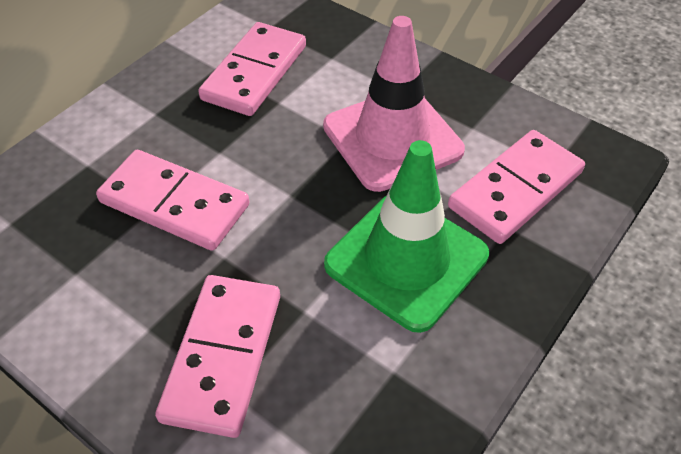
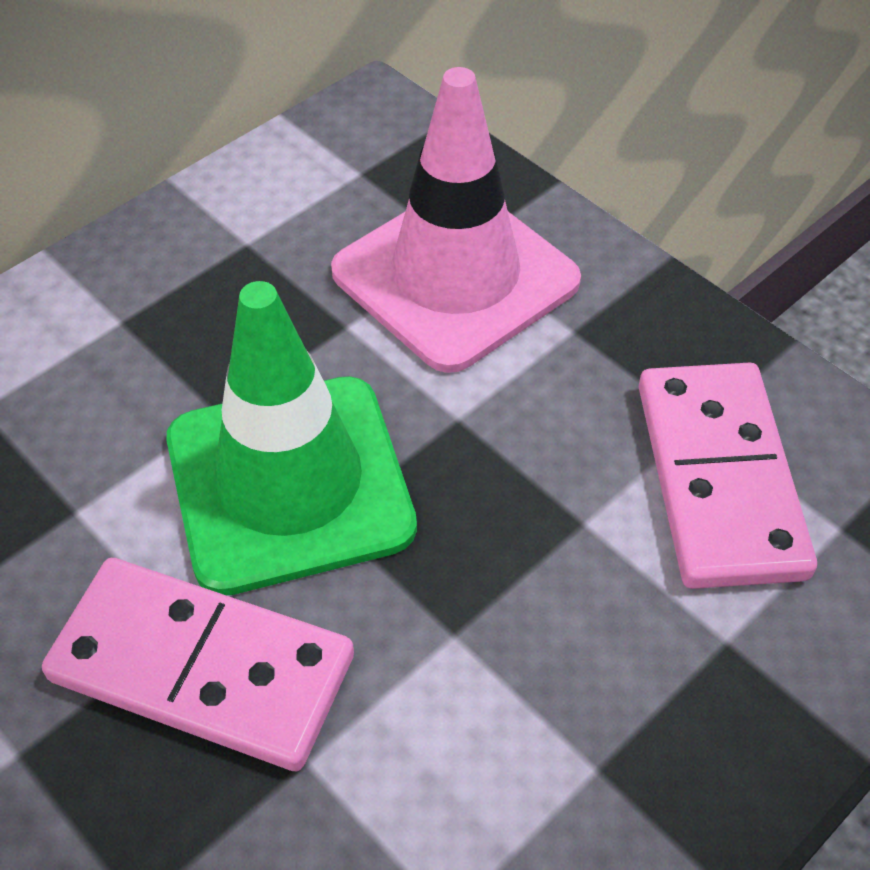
pink domino: 4 -> 2

